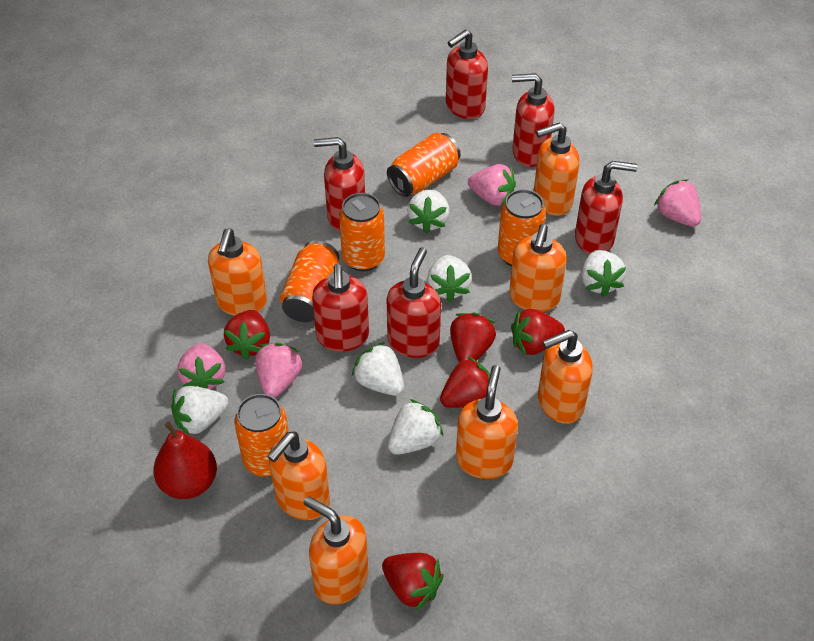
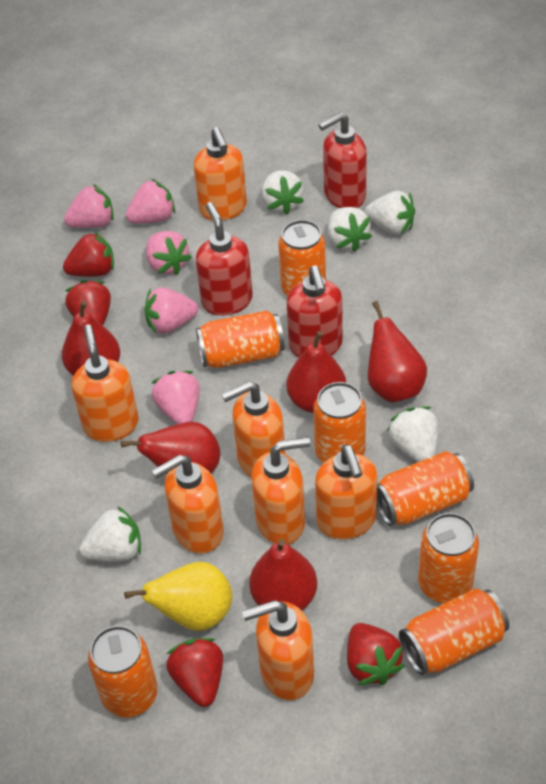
orange can: 5 -> 7
pink strawberry: 4 -> 5
red pear: 1 -> 5
red soap dispenser: 6 -> 3
red strawberry: 5 -> 4
white strawberry: 6 -> 5
yellow pear: 0 -> 1

